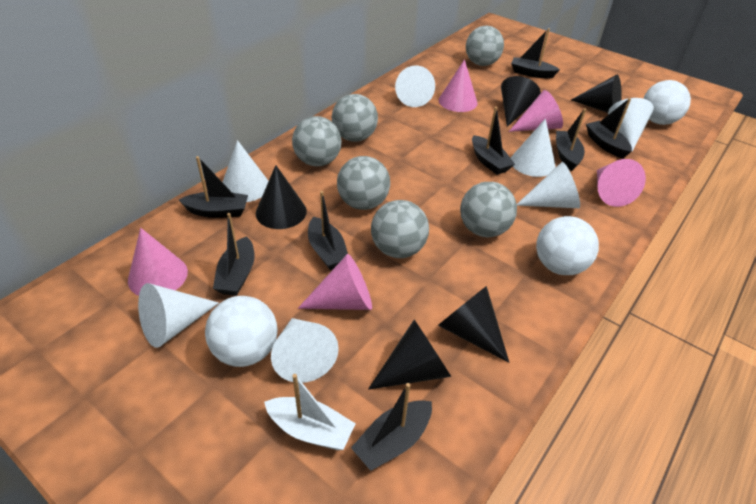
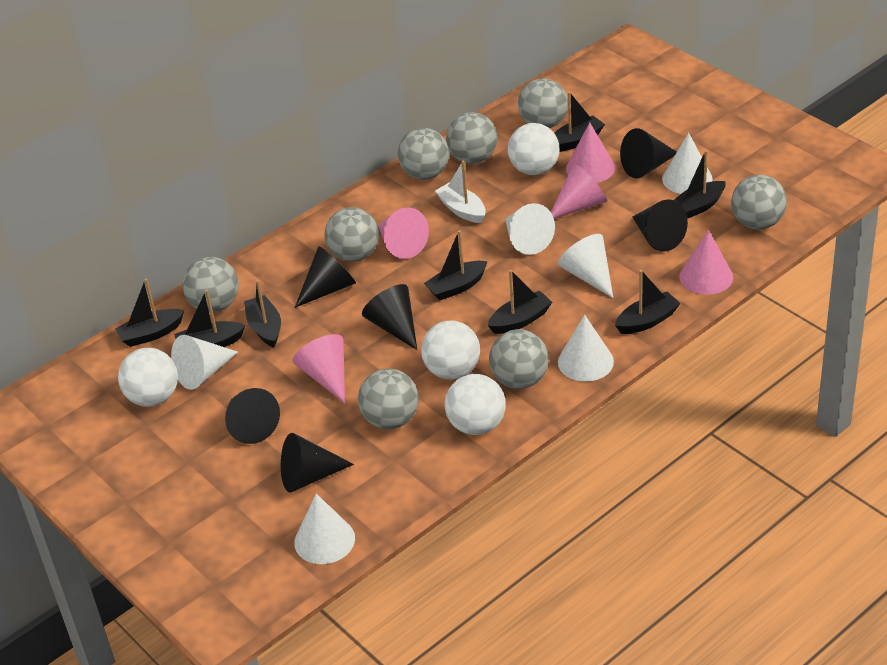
black cone: 5 -> 6
grey ball: 6 -> 8
white ball: 3 -> 4
white cone: 7 -> 6

